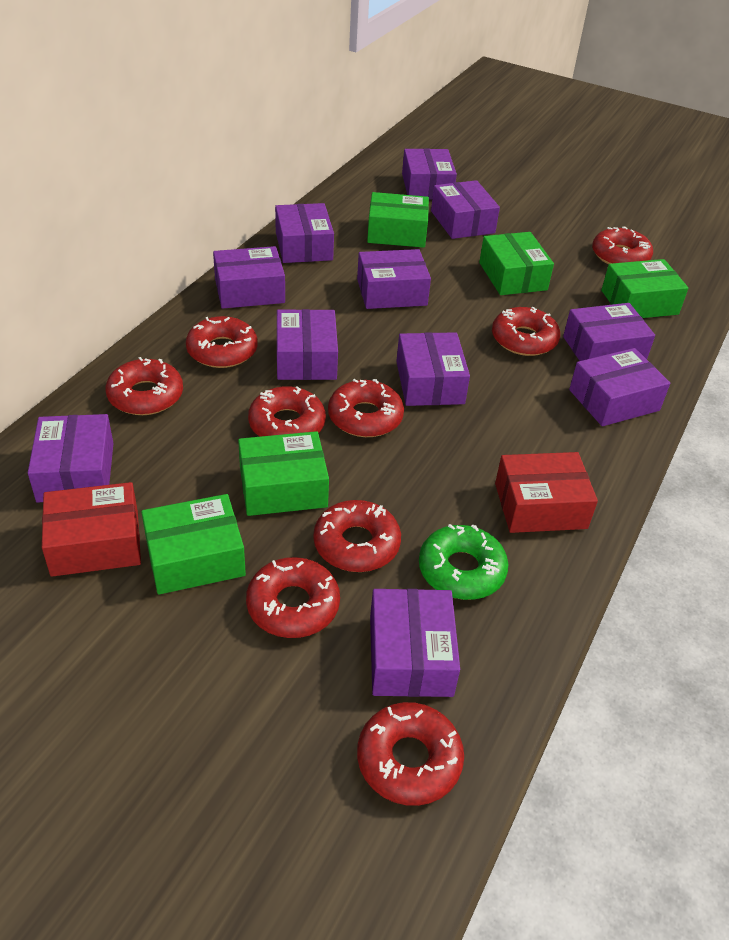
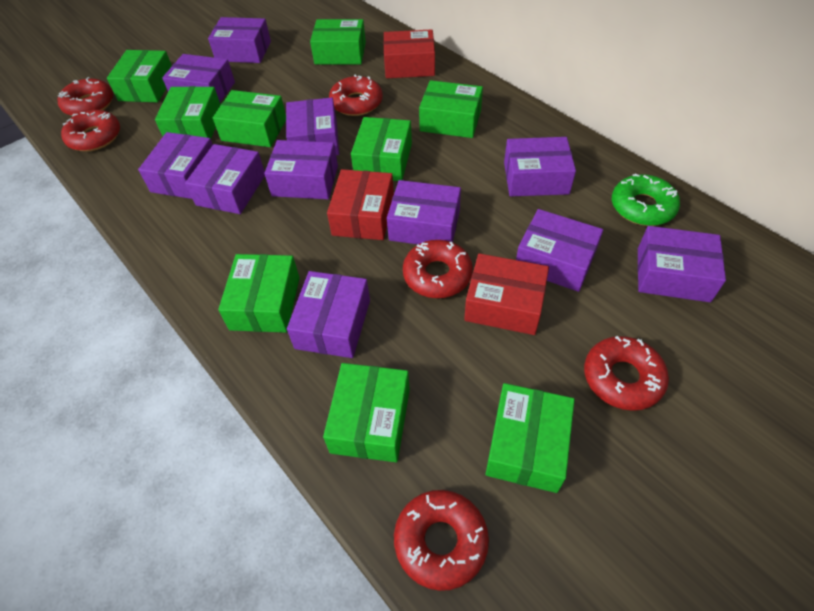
green box: 5 -> 9
red box: 2 -> 3
red donut: 9 -> 6

